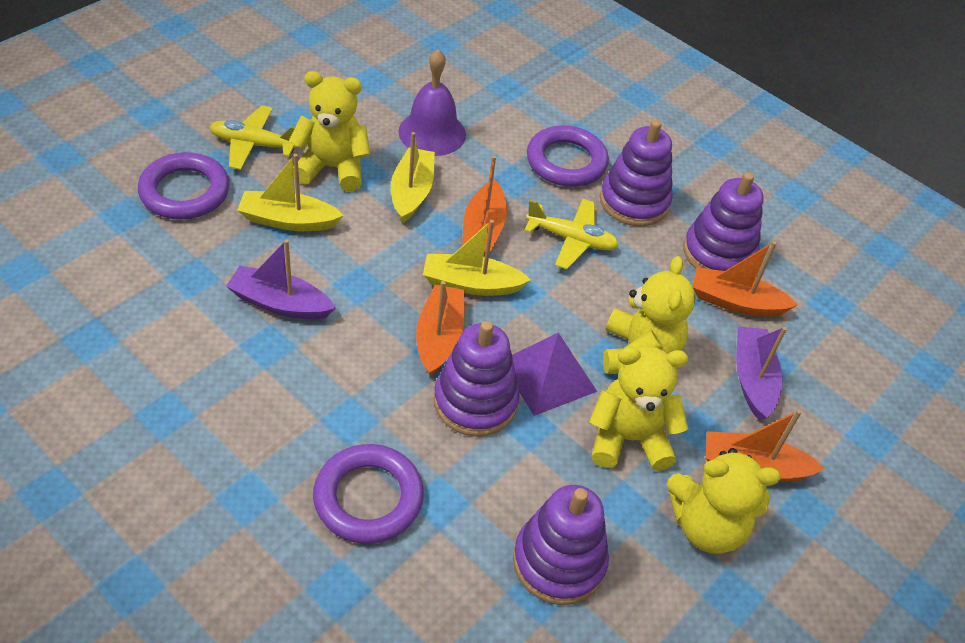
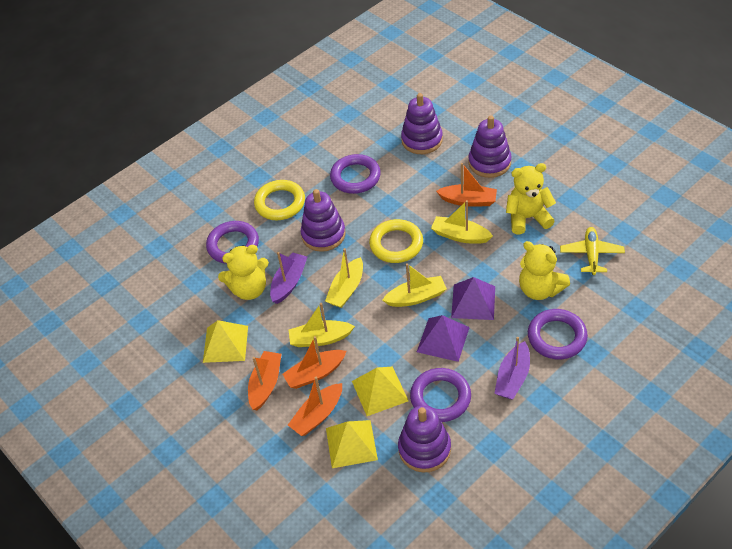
purple bell: 1 -> 0
purple pyramid: 1 -> 2
purple ring: 3 -> 4
yellow boat: 3 -> 4
yellow plane: 2 -> 1
yellow pyramid: 0 -> 3
yellow ring: 0 -> 2
yellow teddy bear: 4 -> 3

